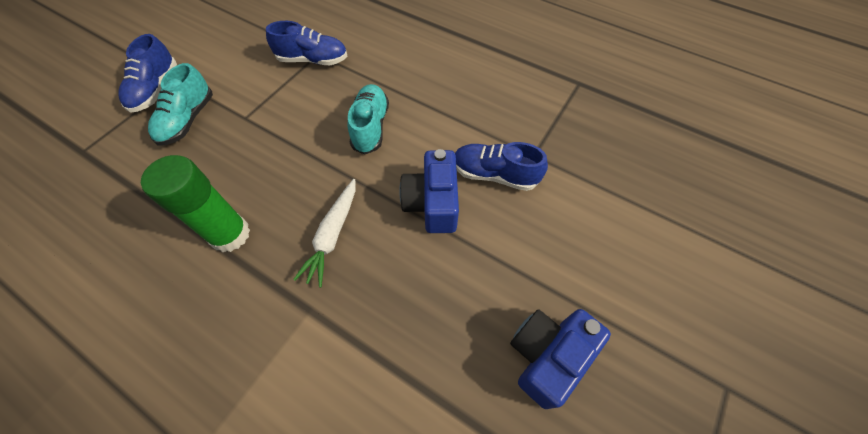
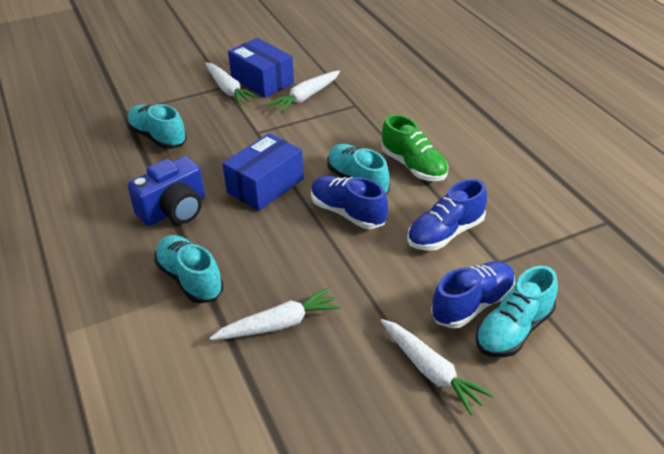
blue box: 0 -> 2
blue camera: 2 -> 1
green glue stick: 1 -> 0
green shoe: 0 -> 1
turquoise shoe: 2 -> 4
white carrot: 1 -> 4

